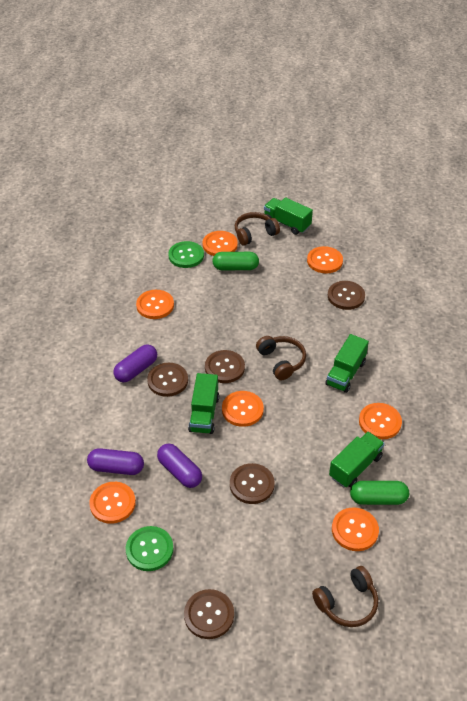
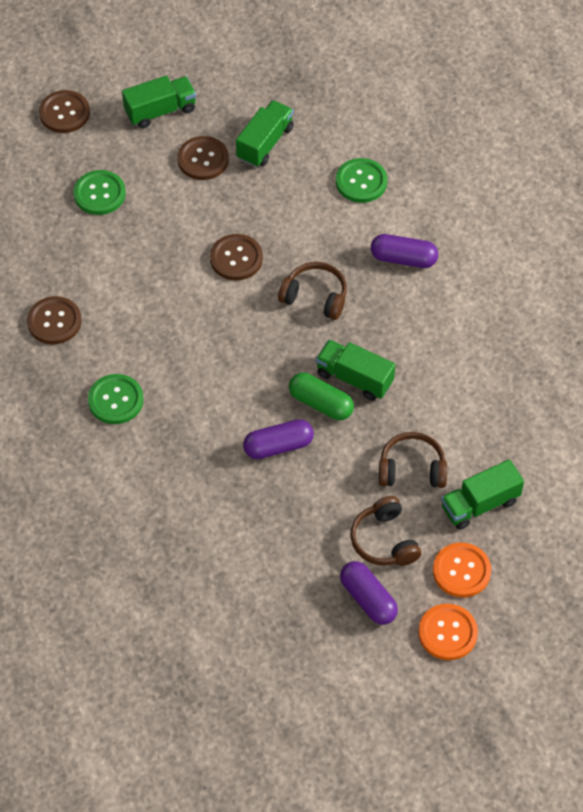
brown button: 5 -> 4
green button: 2 -> 3
green capsule: 2 -> 1
orange button: 7 -> 2

